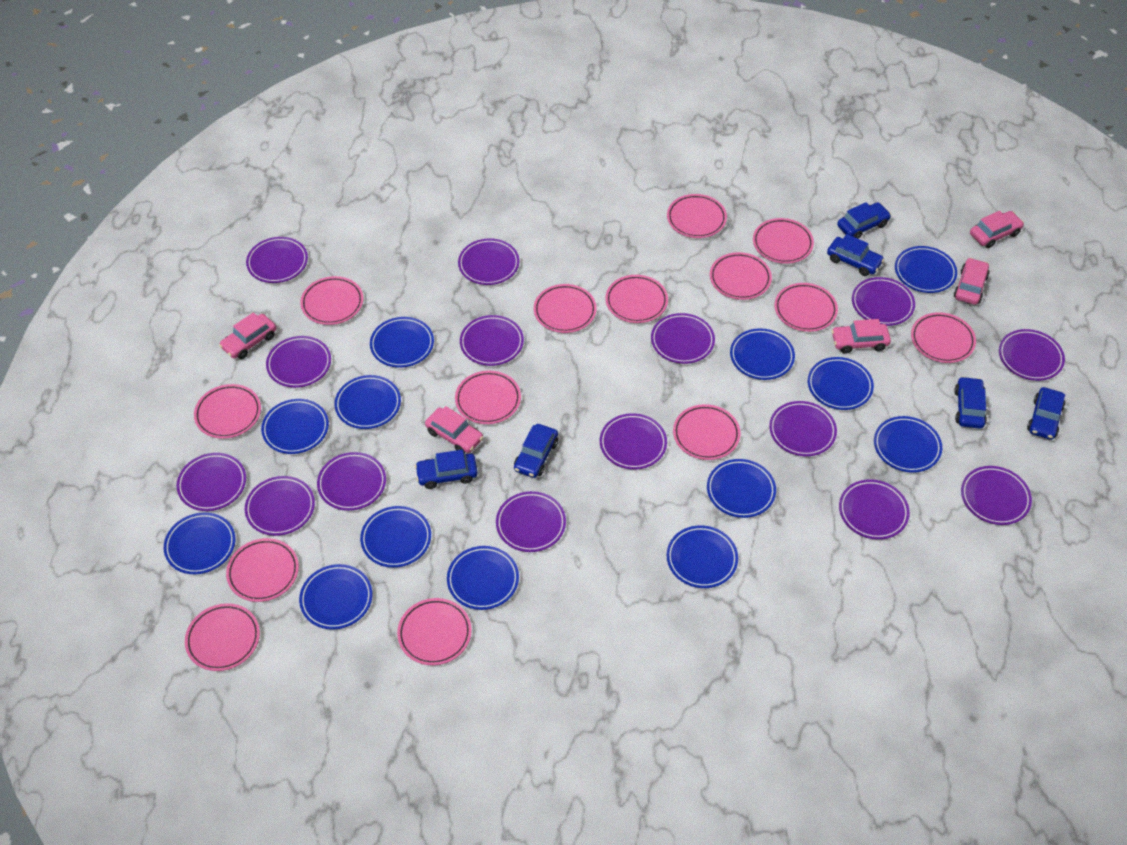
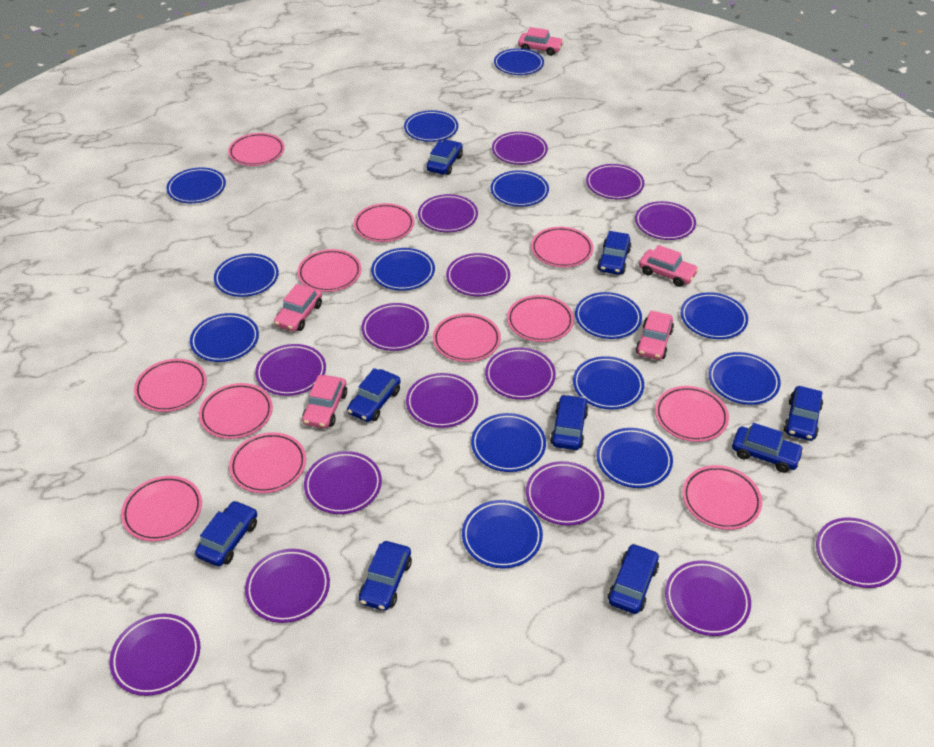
blue car: 6 -> 9
blue plate: 13 -> 14
pink plate: 14 -> 12

